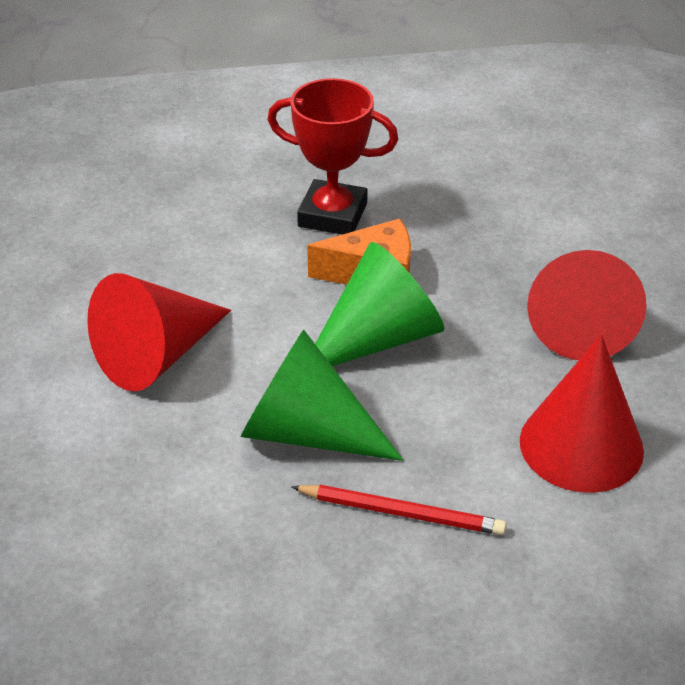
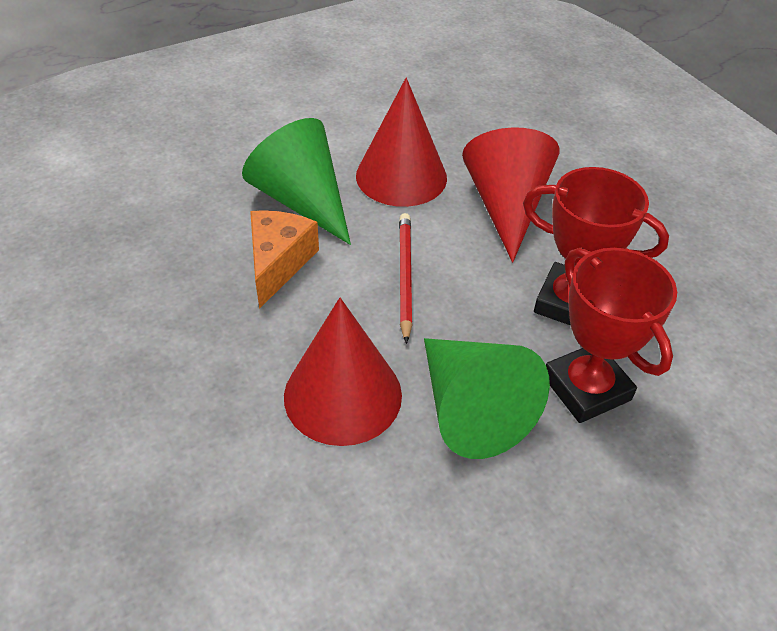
red trophy: 1 -> 2

